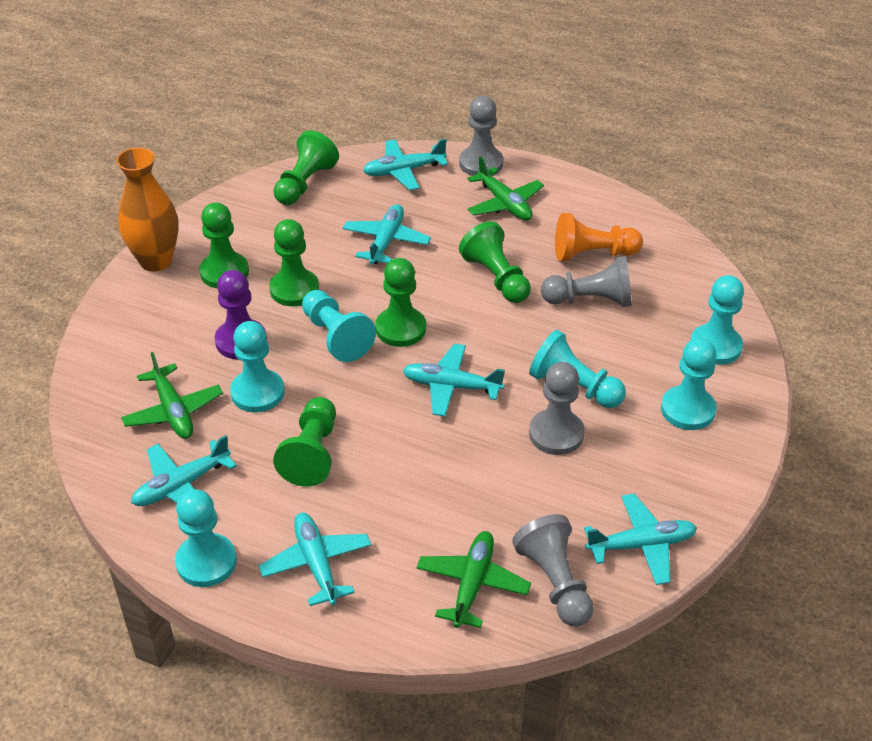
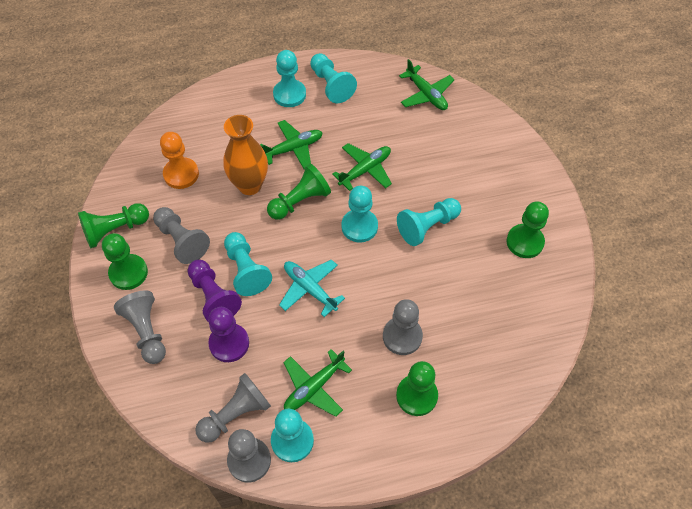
green pawn: 6 -> 5
green plane: 3 -> 4
grey pawn: 4 -> 5
purple pawn: 1 -> 2
turquoise plane: 6 -> 1

